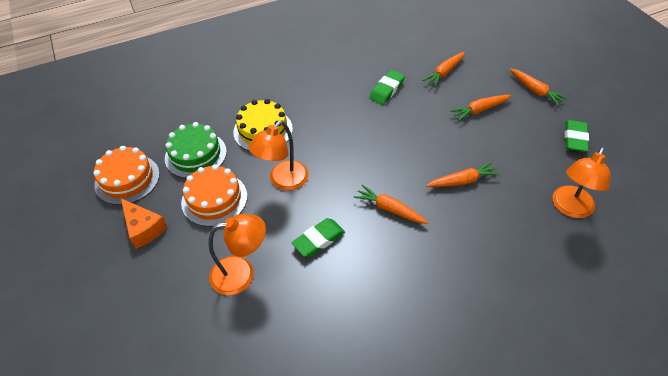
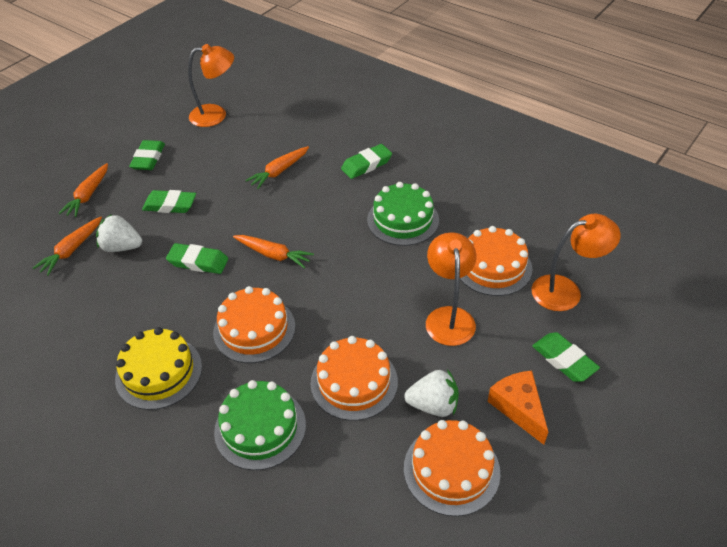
green cake: 1 -> 2
green eraser: 3 -> 5
orange cake: 2 -> 4
orange carrot: 5 -> 4
white strawberry: 0 -> 2

